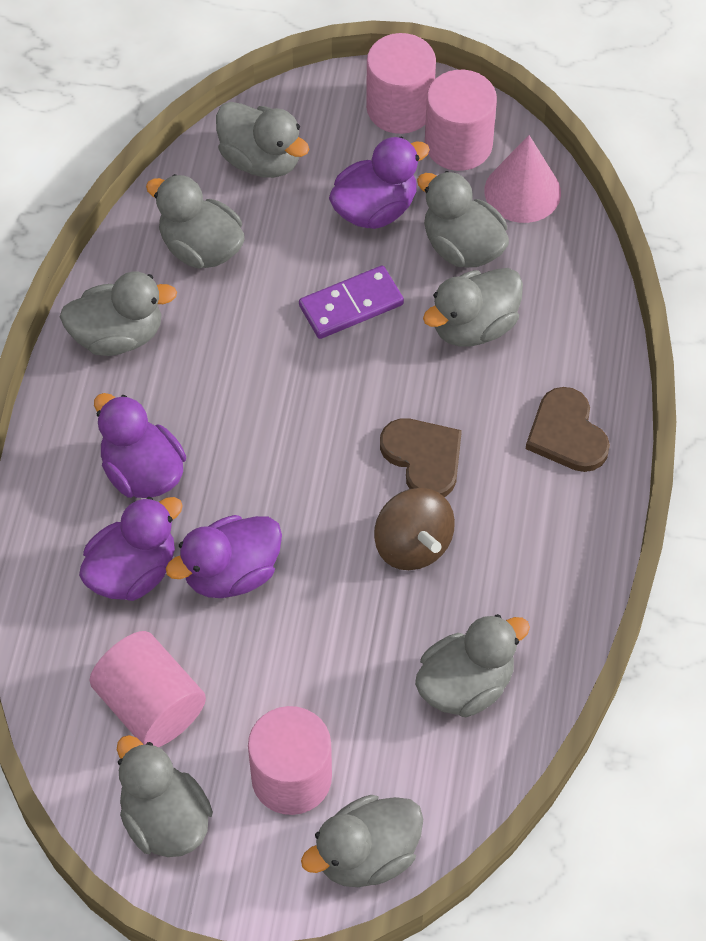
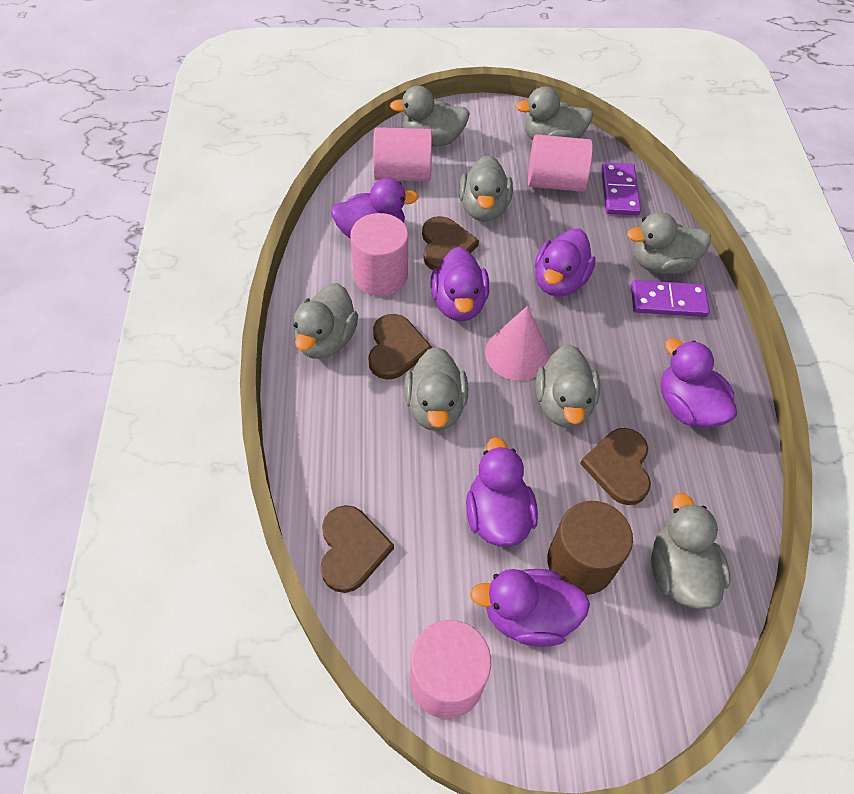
brown cylinder: 0 -> 1
brown heart: 2 -> 4
brown spinning top: 1 -> 0
purple domino: 1 -> 2
purple duck: 4 -> 6

